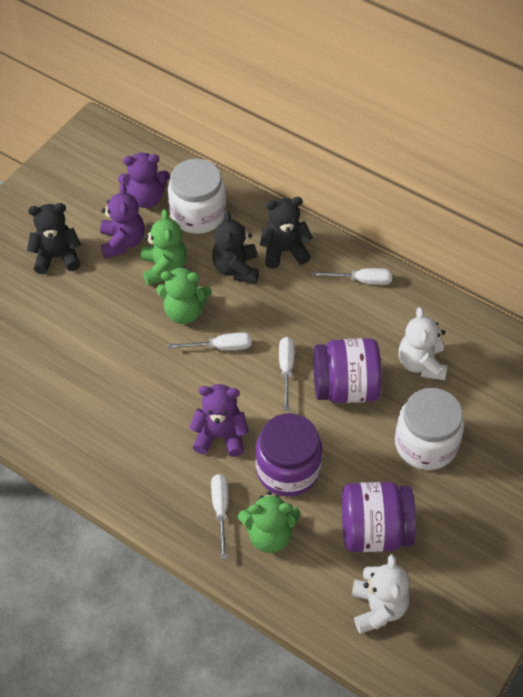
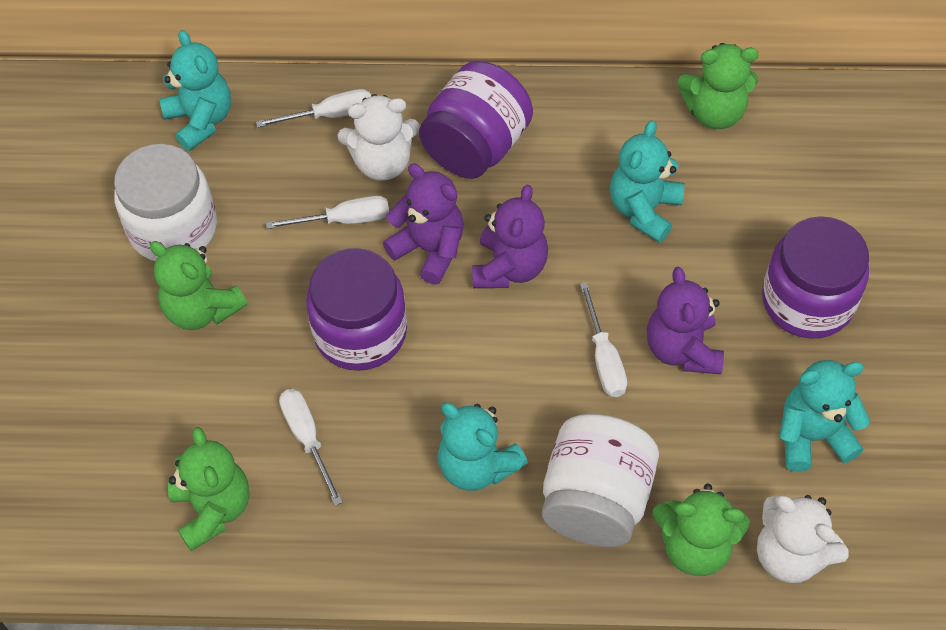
black teddy bear: 3 -> 0
green teddy bear: 3 -> 4
turquoise teddy bear: 0 -> 4

